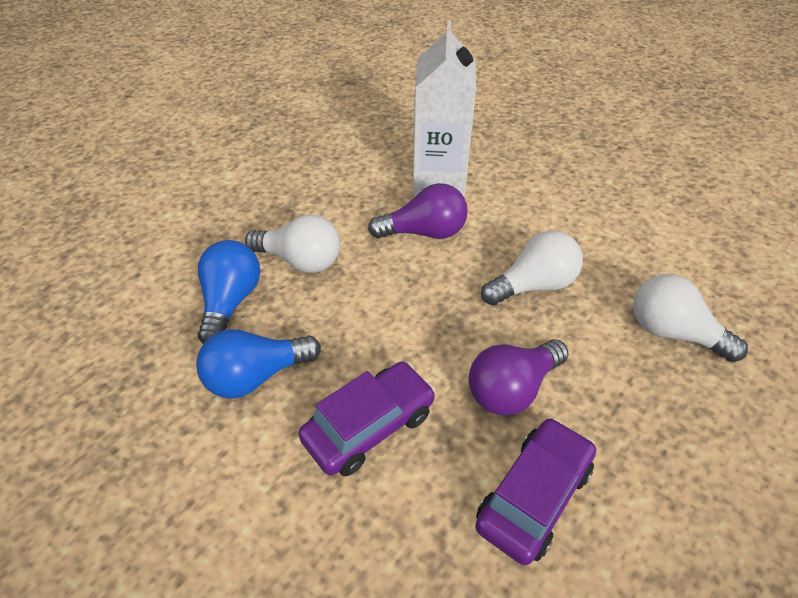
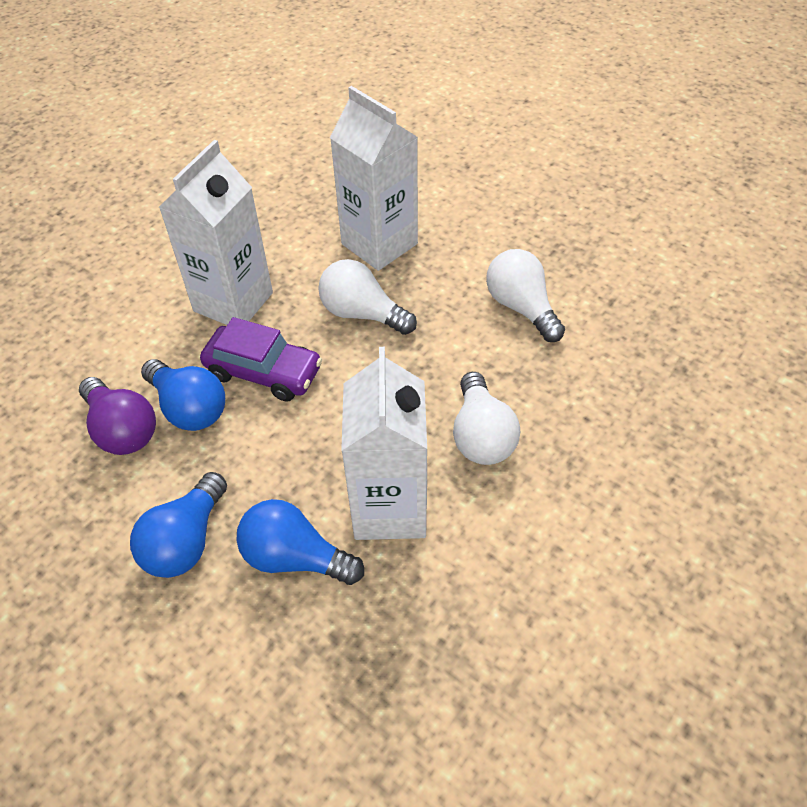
blue light bulb: 2 -> 3
purple car: 2 -> 1
purple light bulb: 2 -> 1
white carton: 1 -> 3

